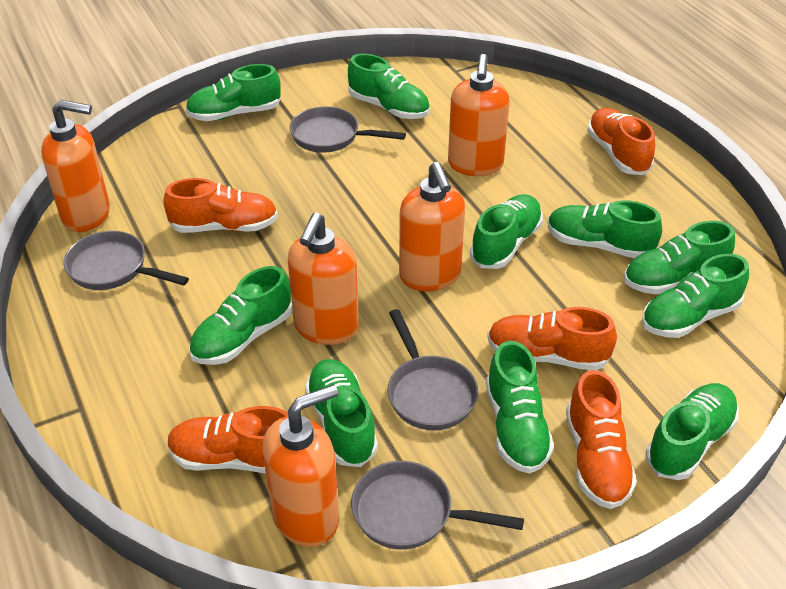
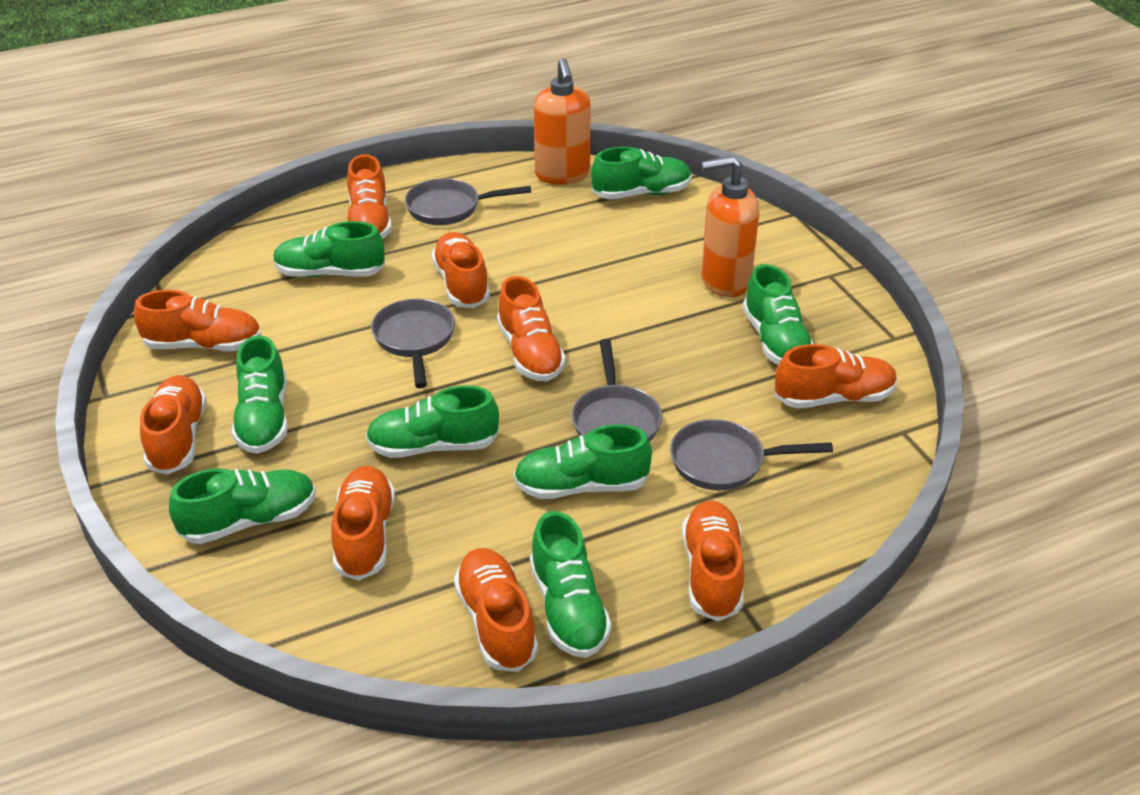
green shoe: 10 -> 8
orange shoe: 5 -> 9
orange soap dispenser: 5 -> 2

